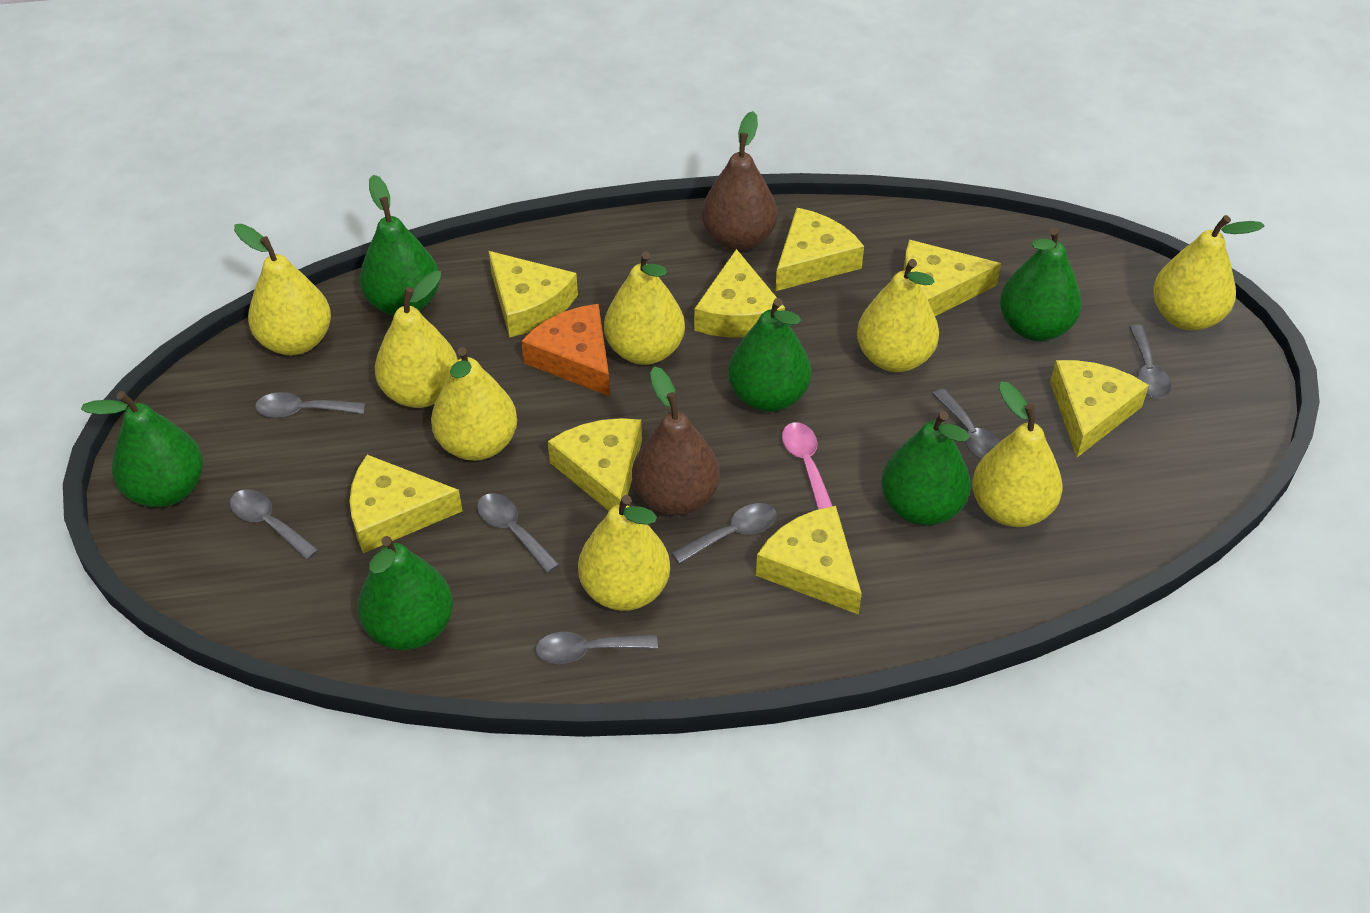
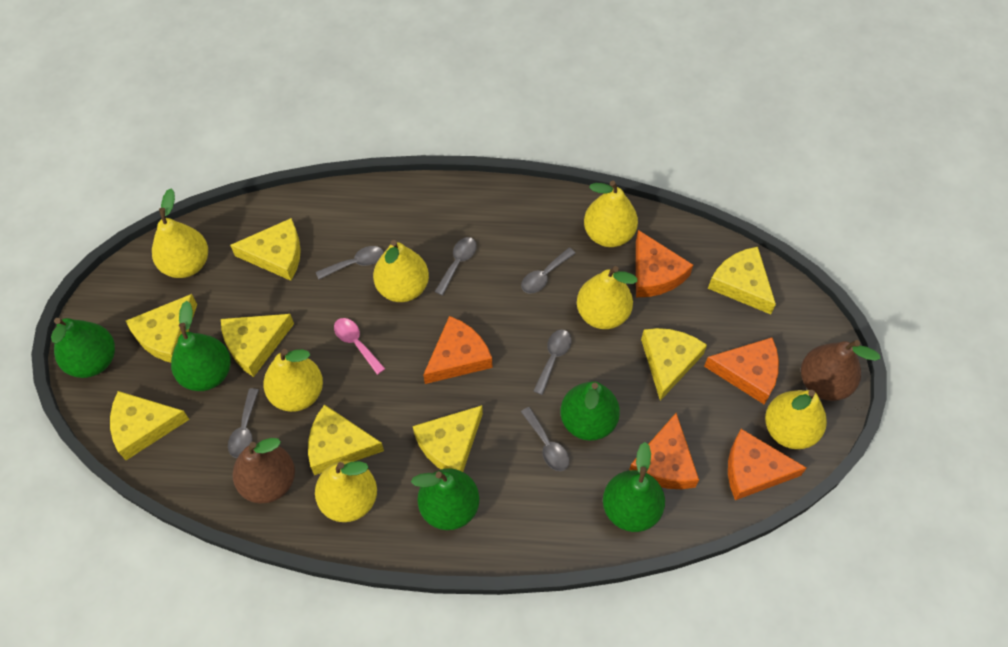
green pear: 6 -> 5
grey spoon: 7 -> 6
orange cheese: 1 -> 5
yellow pear: 8 -> 7

